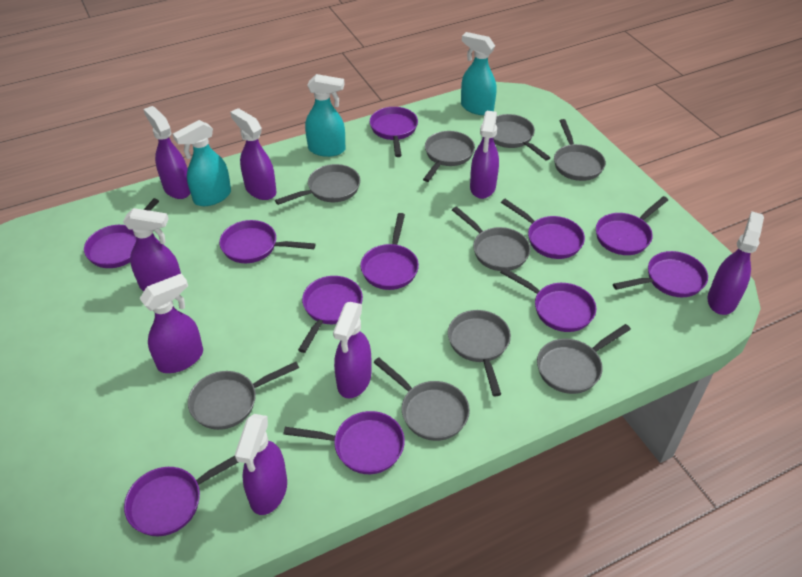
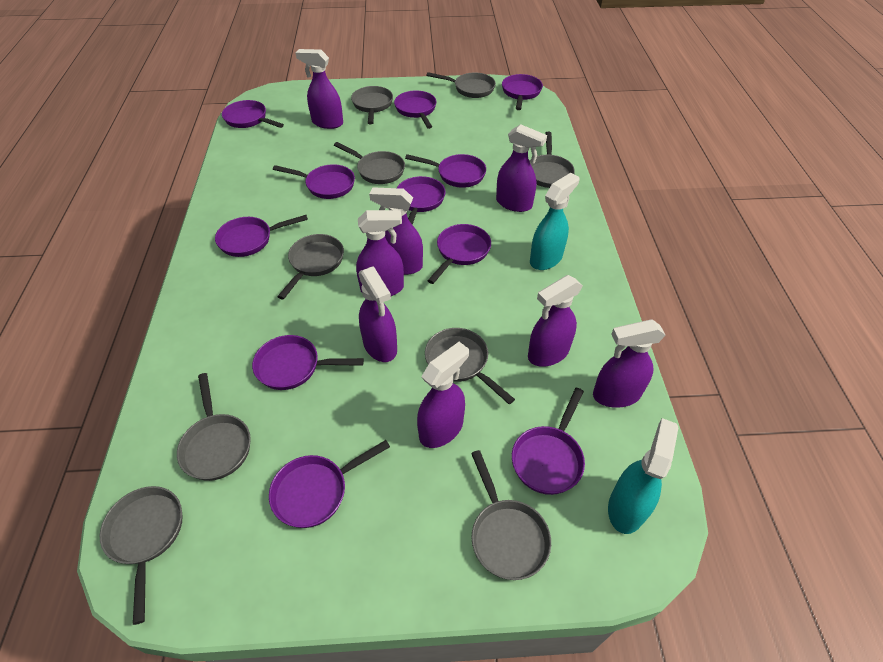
turquoise spray bottle: 3 -> 2

